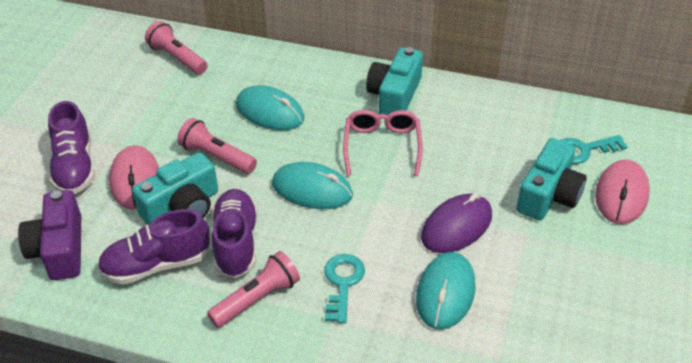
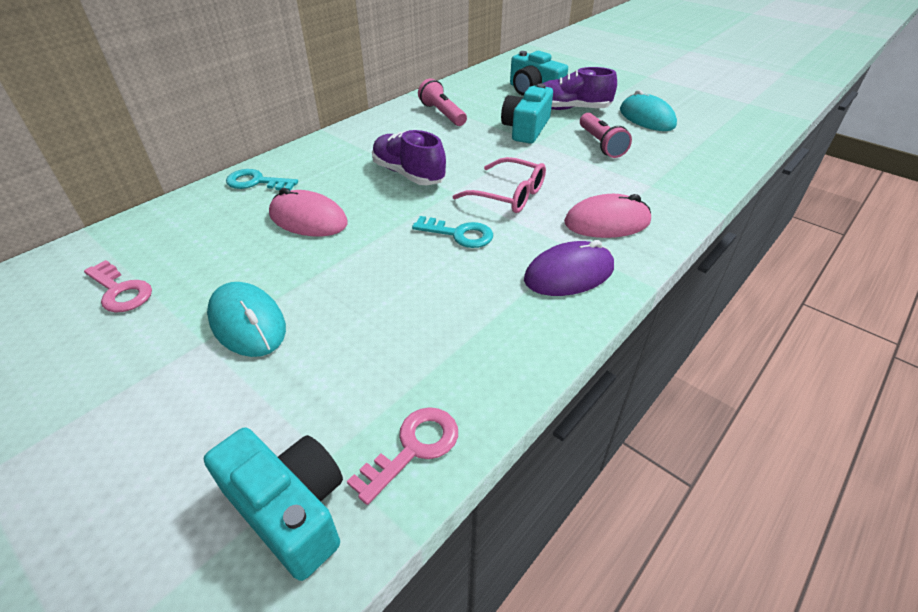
pink flashlight: 3 -> 2
pink key: 0 -> 2
purple camera: 1 -> 0
purple shoe: 3 -> 2
turquoise mouse: 3 -> 2

